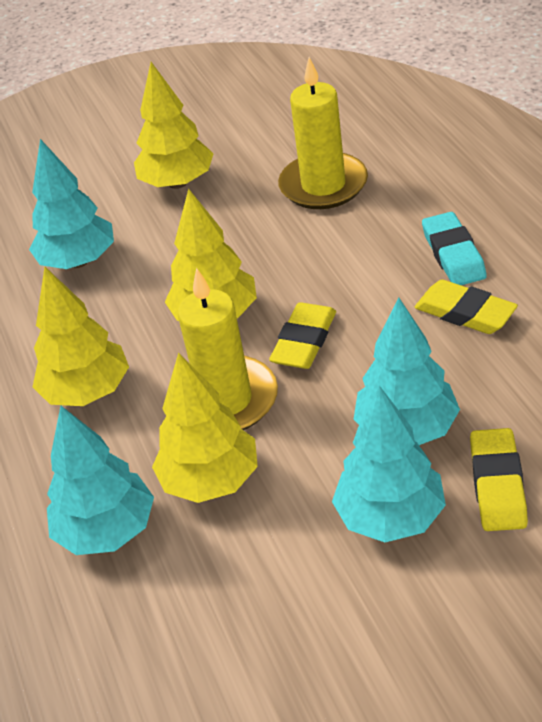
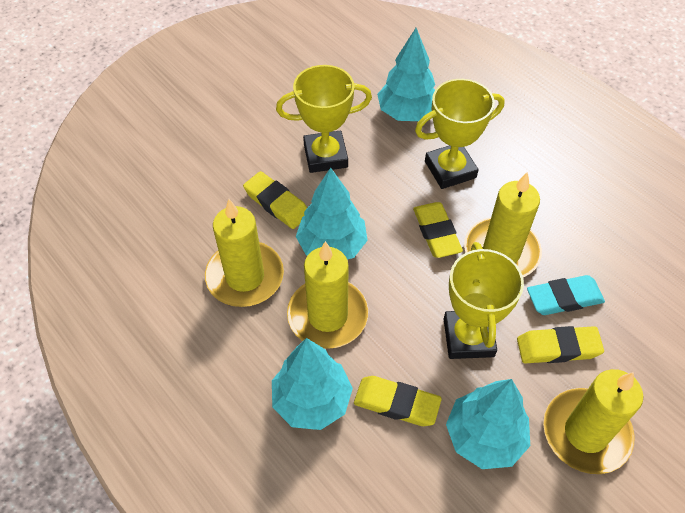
yellow candle: 2 -> 4
yellow eraser: 3 -> 4
yellow tree: 4 -> 0
yellow trophy: 0 -> 3

